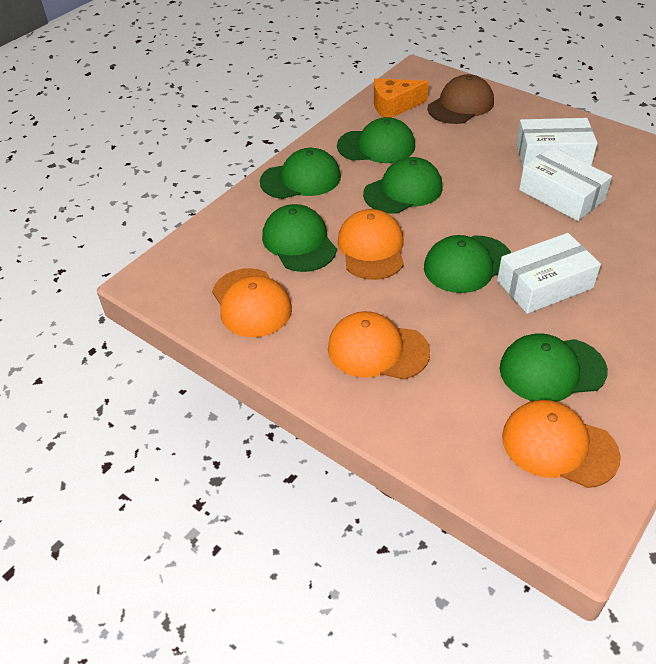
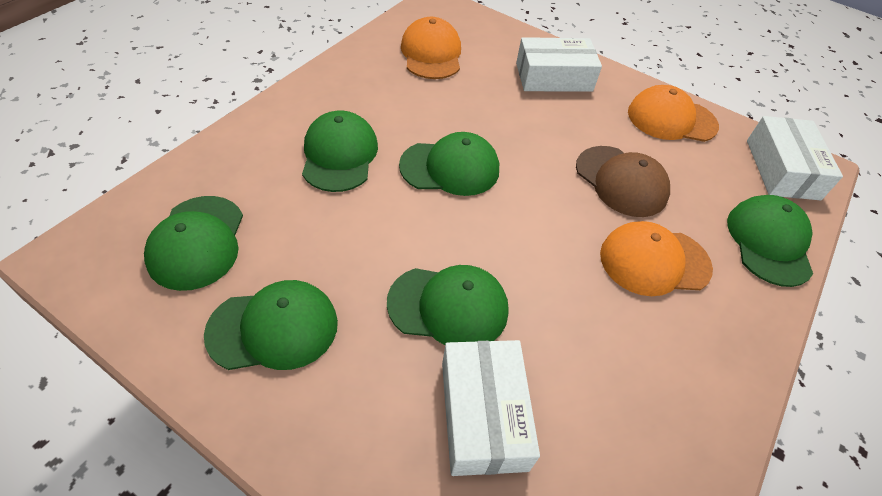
orange cap: 4 -> 3
orange cheese: 1 -> 0

